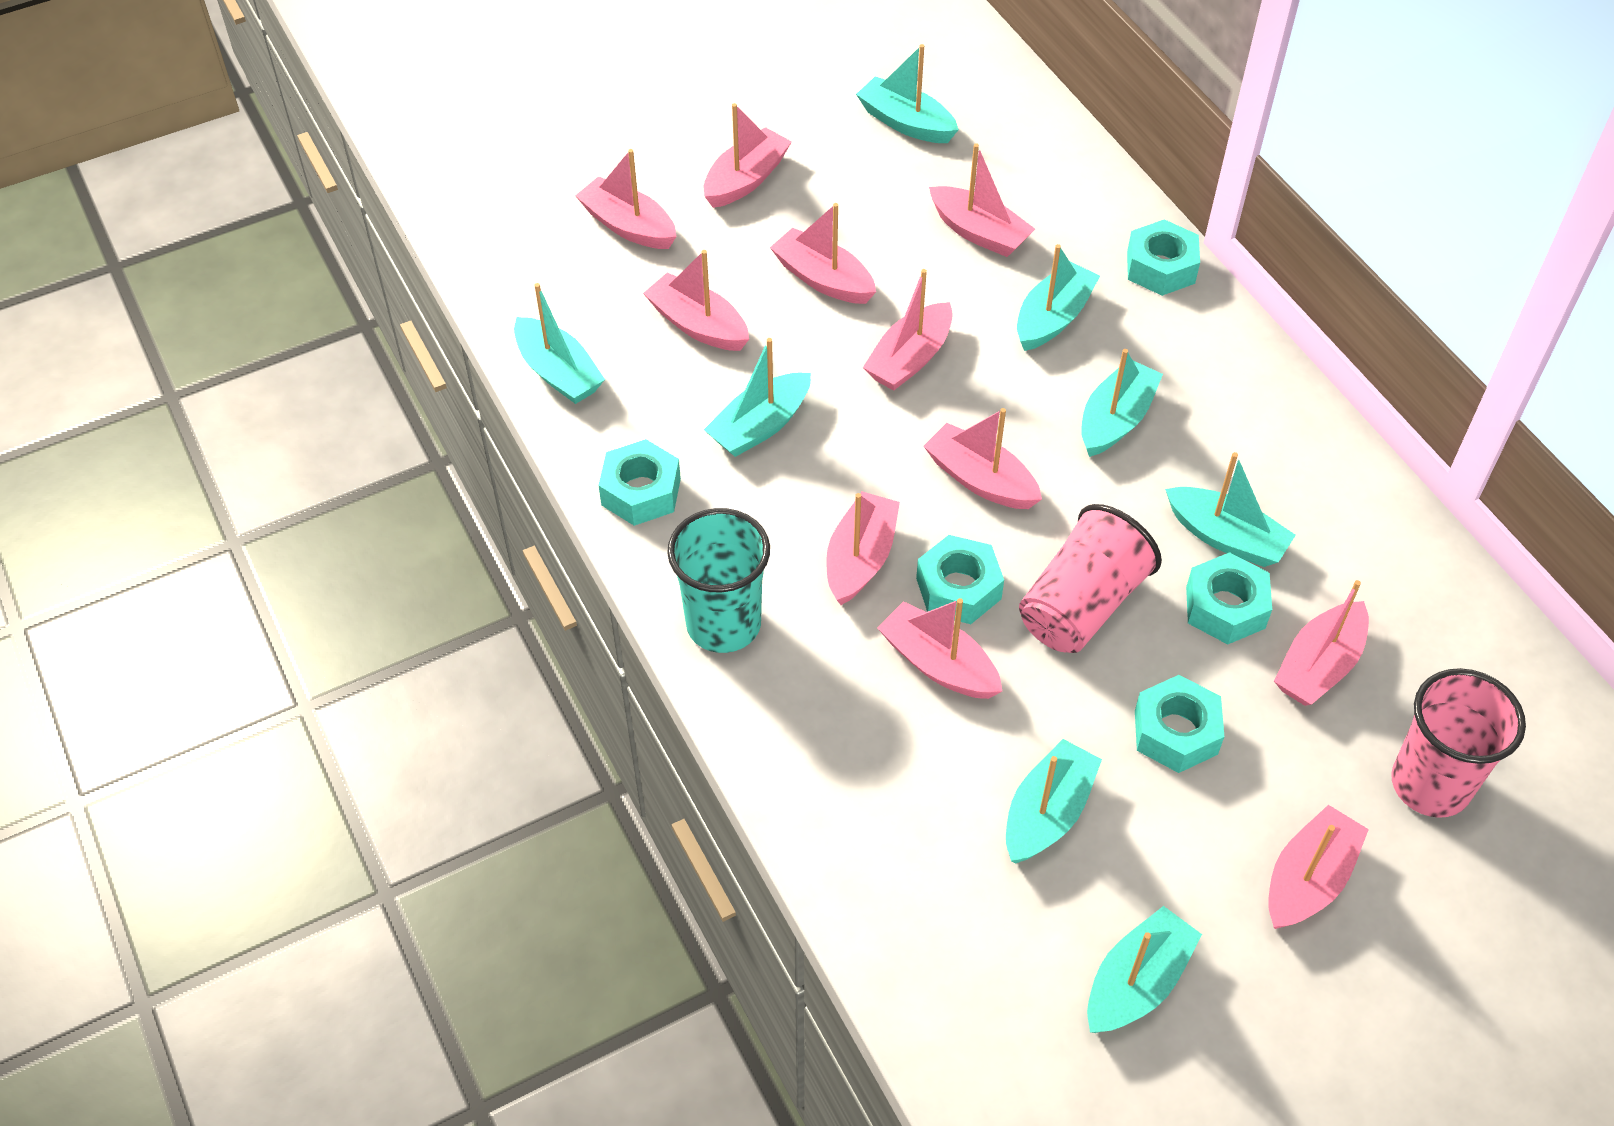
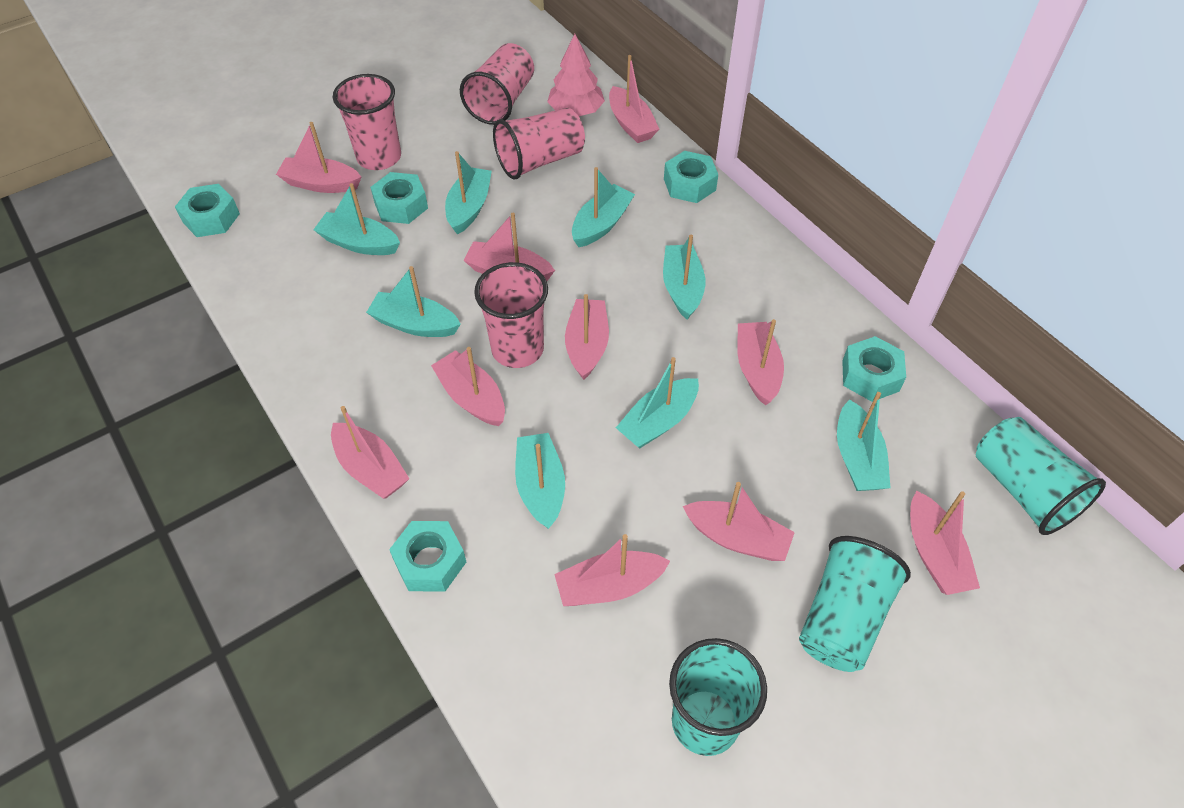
pink boat: 11 -> 10
pink cup: 2 -> 4
pink tree: 0 -> 1
turquoise cup: 1 -> 3

